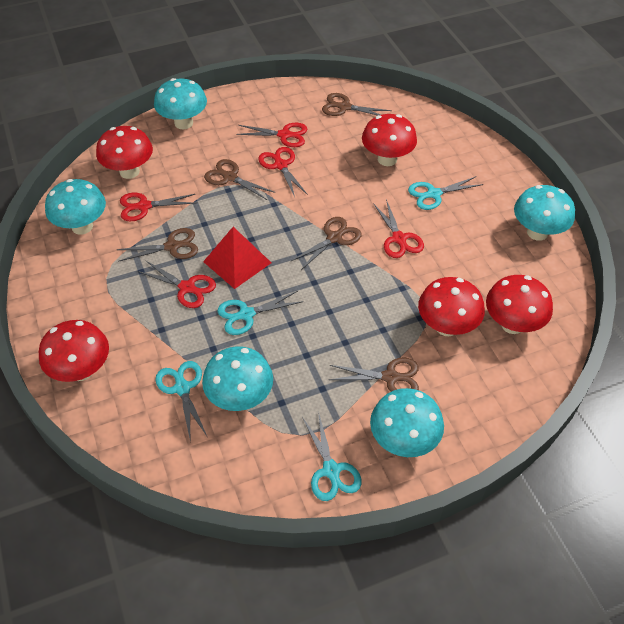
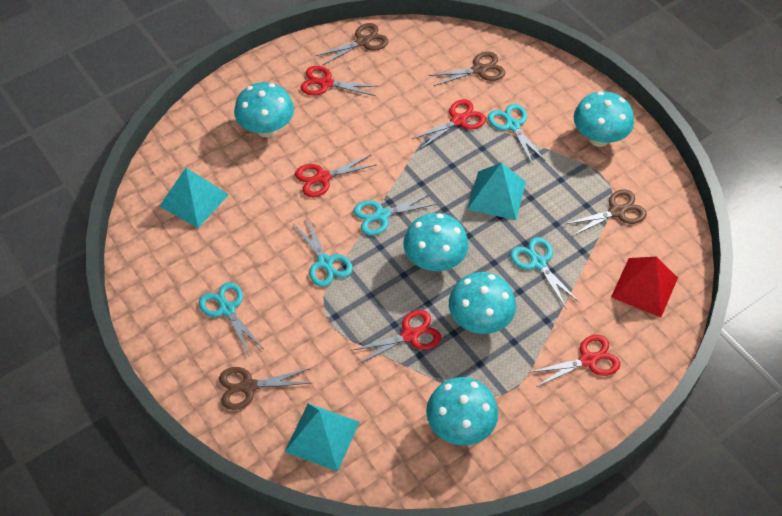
brown scissors: 5 -> 4
red mushroom: 5 -> 0
turquoise pyramid: 0 -> 3
turquoise scissors: 4 -> 5

